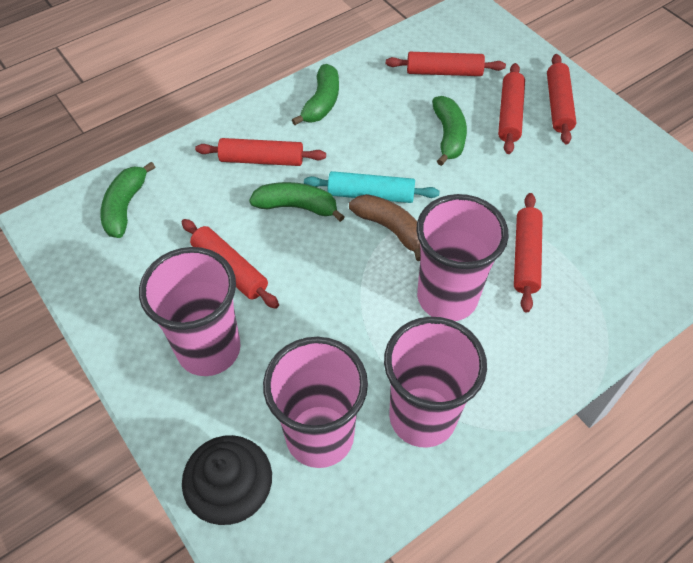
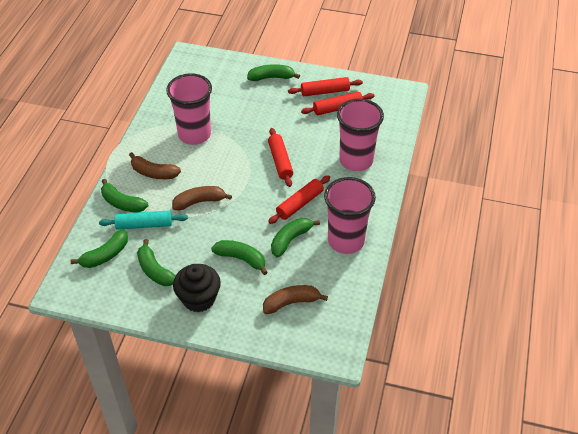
brown banana: 1 -> 3
green banana: 4 -> 6
pink cup: 4 -> 3
red rolling pin: 6 -> 4

